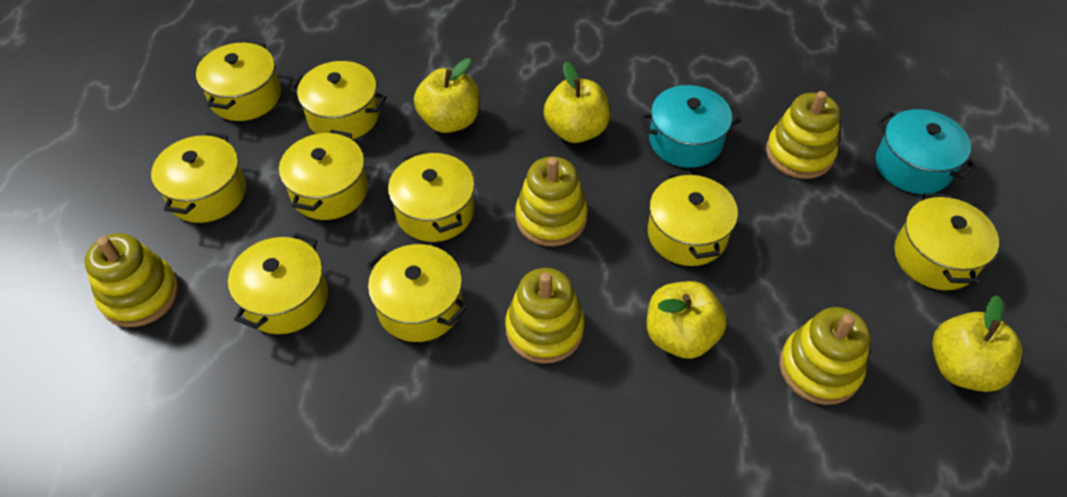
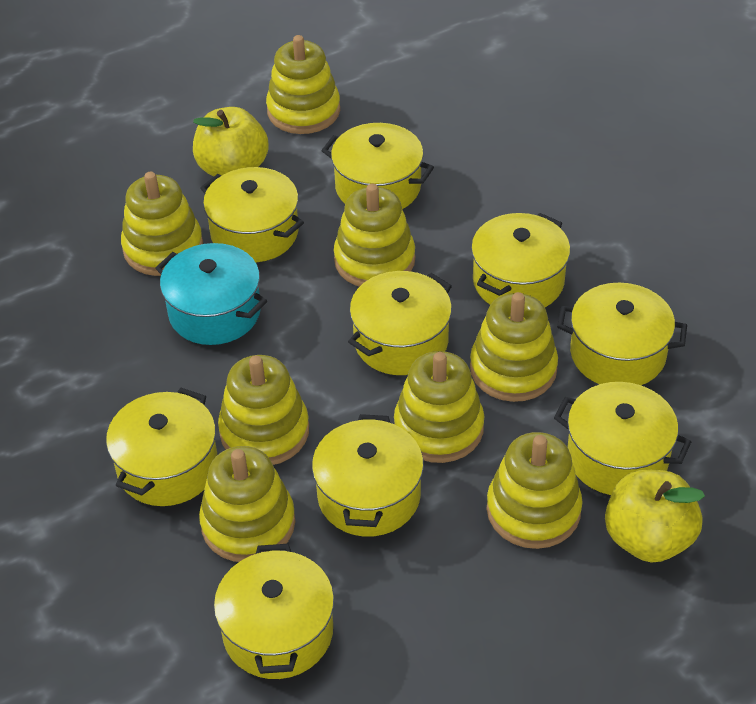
turquoise pot: 2 -> 1
yellow apple: 4 -> 2
yellow stacking toy: 5 -> 8

